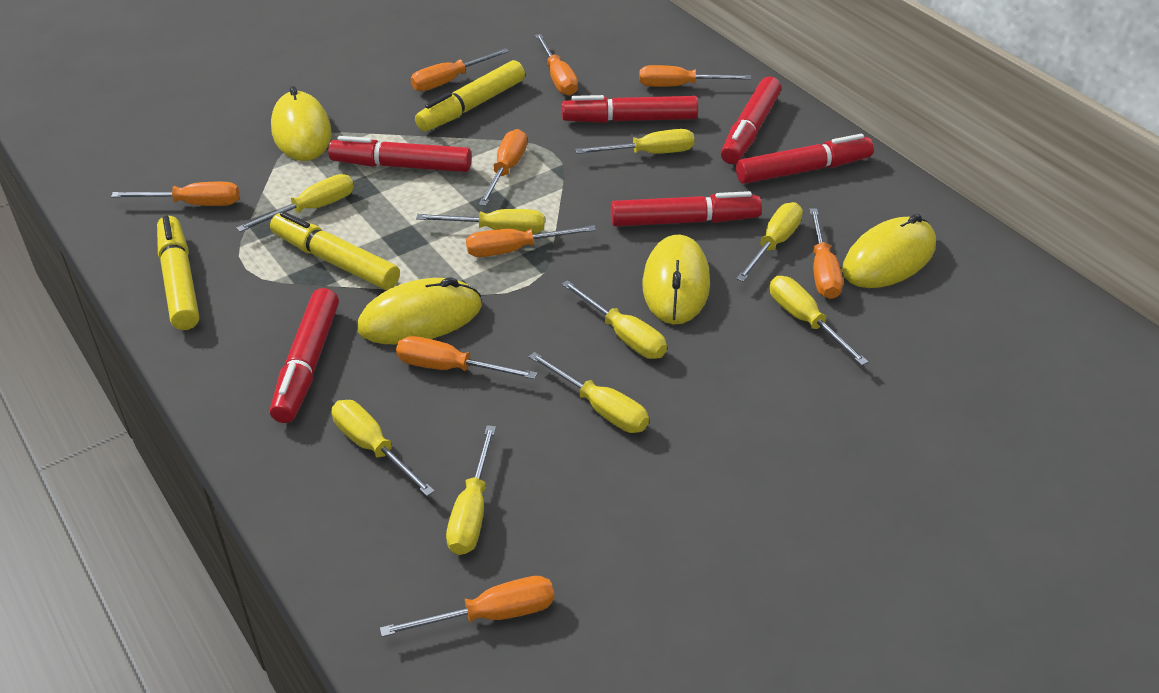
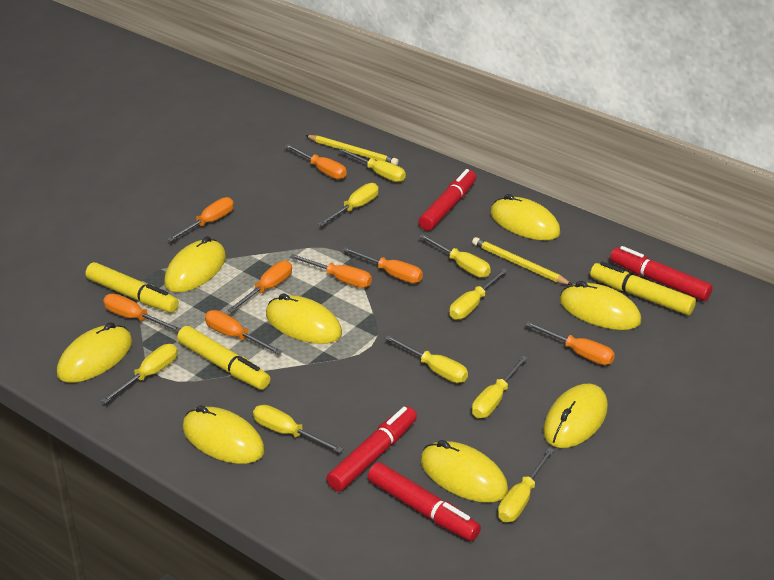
orange screwdriver: 9 -> 8
red marker: 6 -> 4
yellow mouse: 4 -> 8
yellow pencil: 0 -> 2

